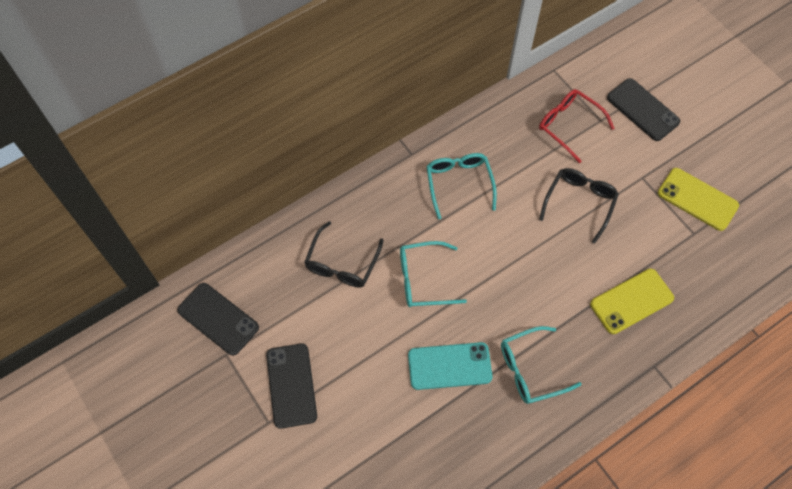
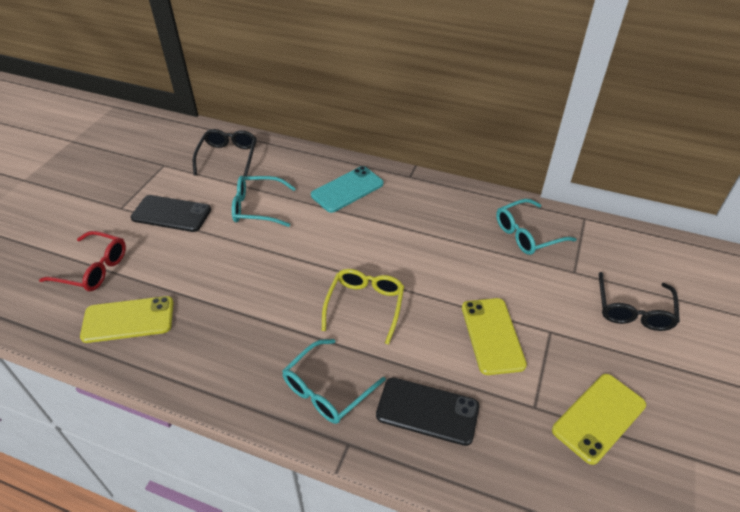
black phone: 3 -> 2
yellow glasses: 0 -> 1
yellow phone: 2 -> 3

